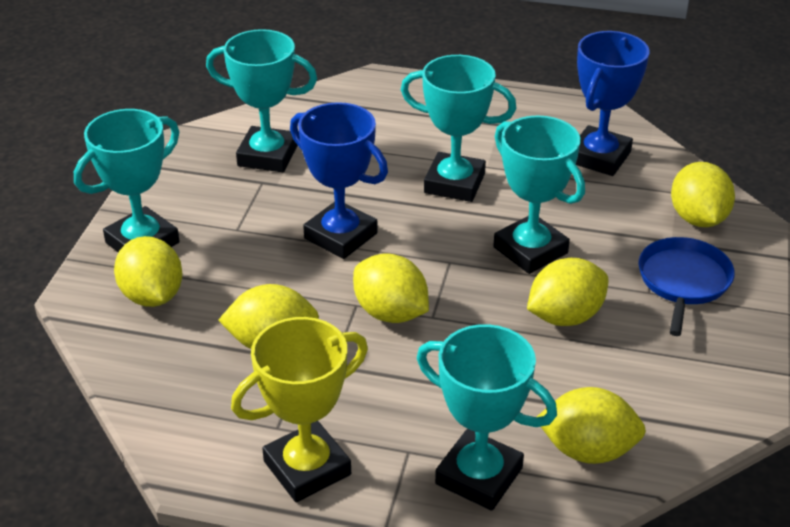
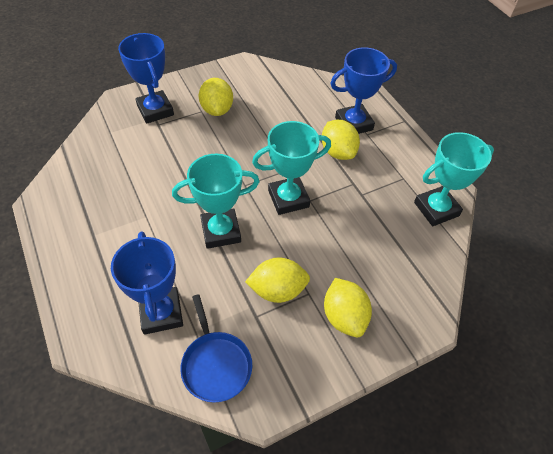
blue trophy: 2 -> 3
turquoise trophy: 5 -> 3
yellow lemon: 6 -> 4
yellow trophy: 1 -> 0

